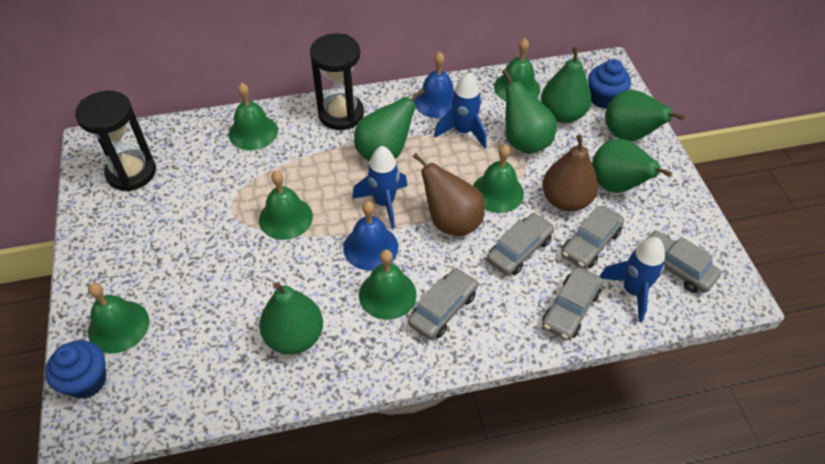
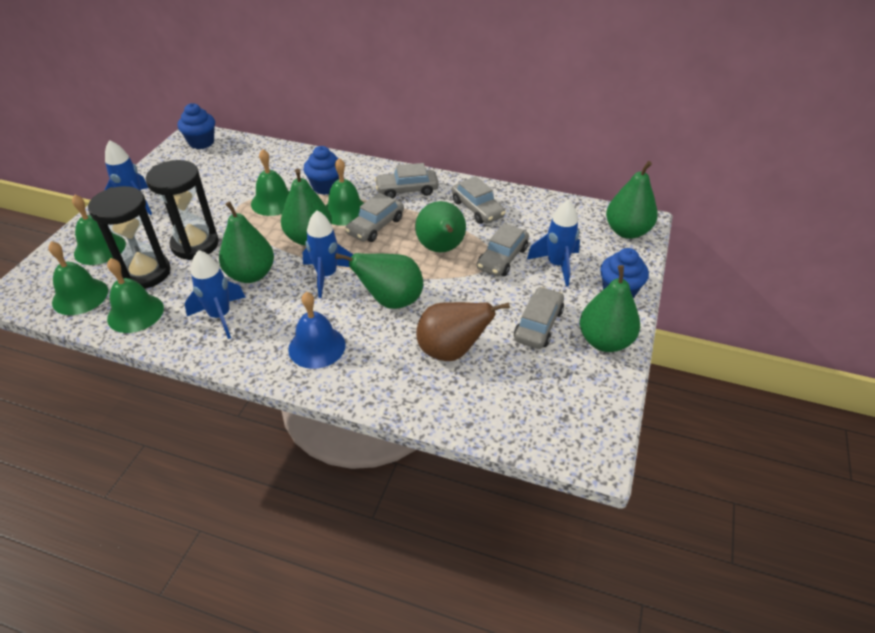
blue bell: 2 -> 1
blue cupcake: 2 -> 3
blue rocket: 3 -> 4
brown pear: 2 -> 1
green bell: 6 -> 5

